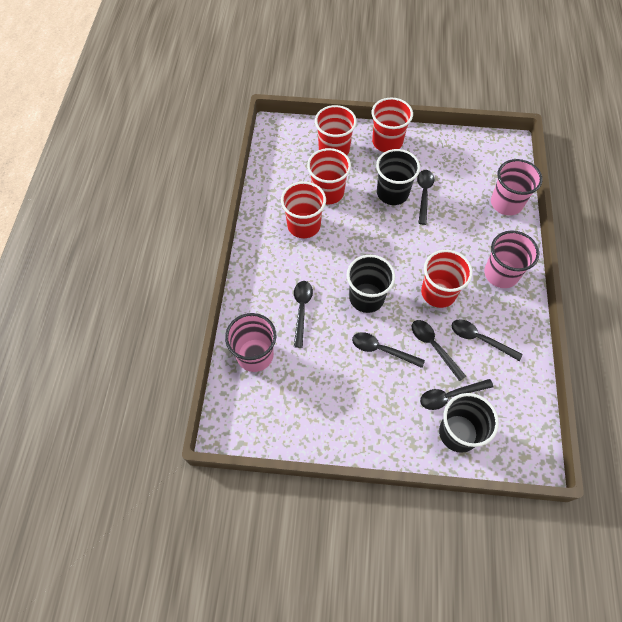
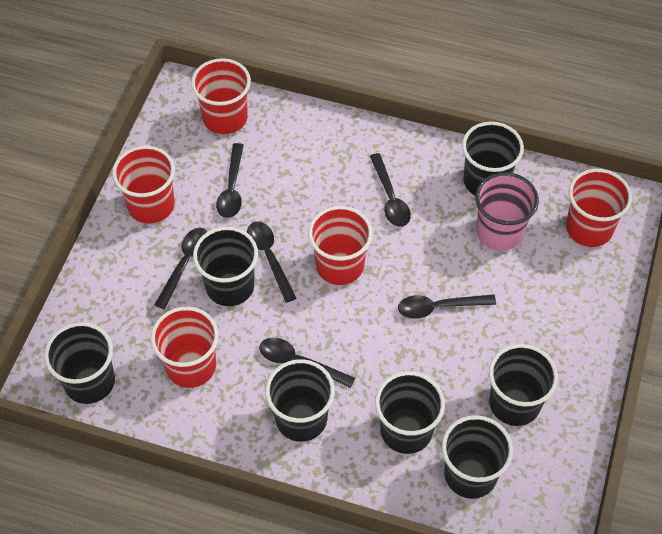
black cup: 3 -> 7
pink cup: 3 -> 1

